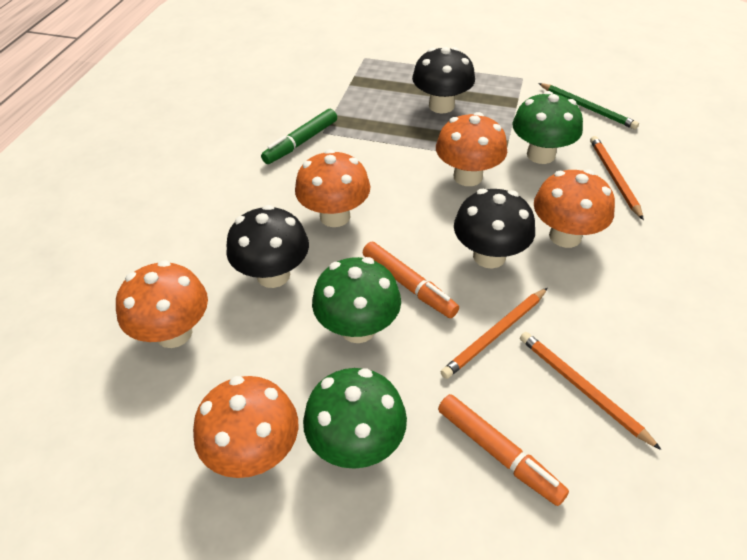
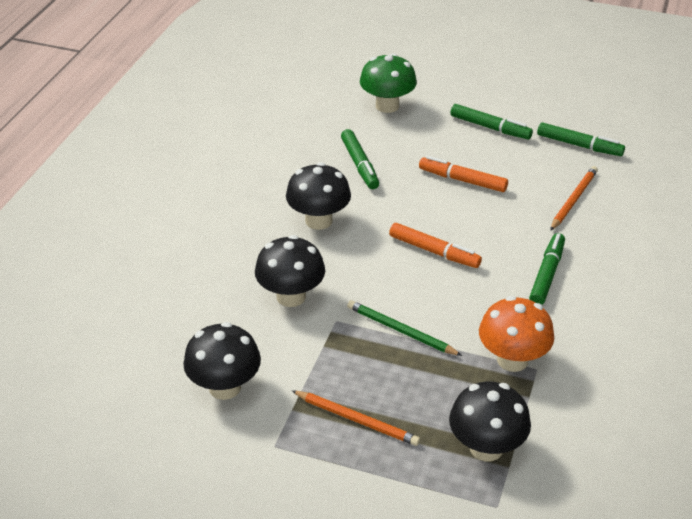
black mushroom: 3 -> 4
green marker: 1 -> 4
green mushroom: 3 -> 1
orange mushroom: 5 -> 1
orange pencil: 3 -> 2

